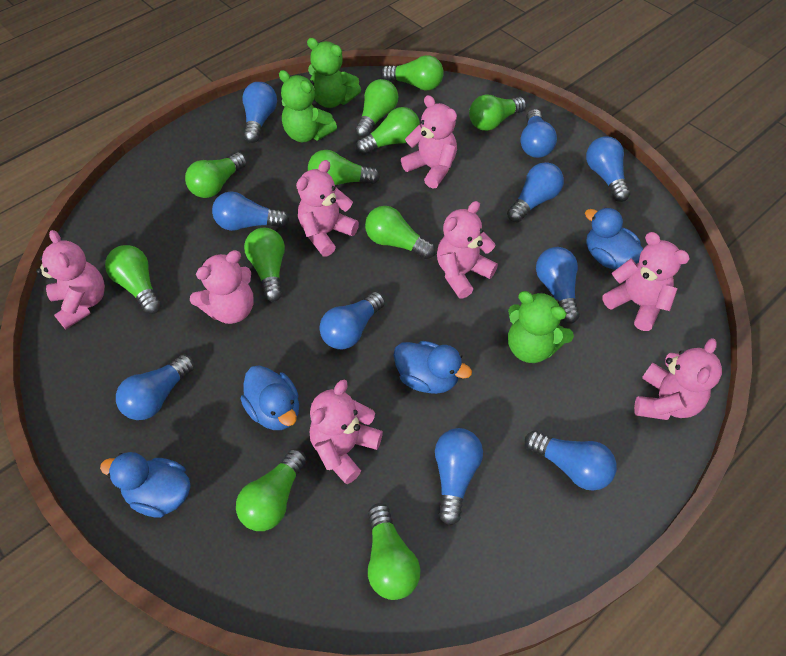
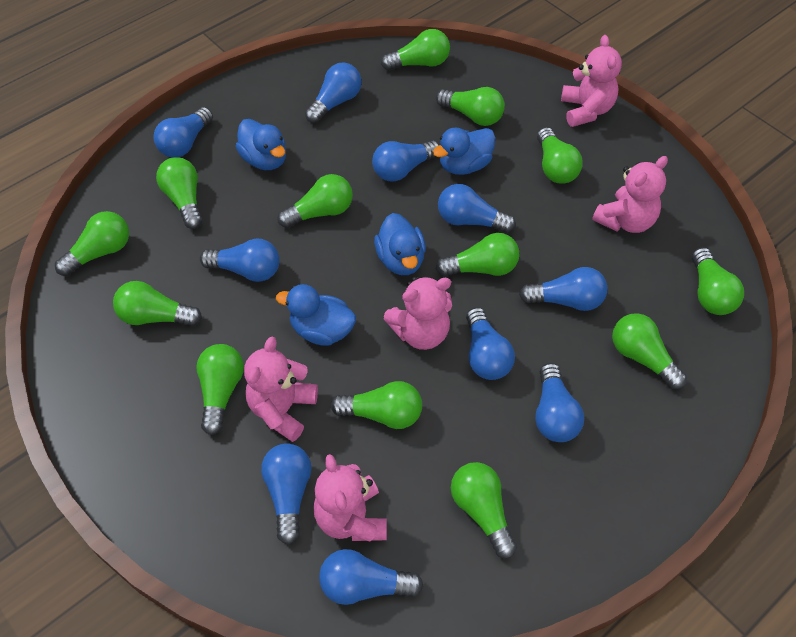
green light bulb: 11 -> 13
green teddy bear: 3 -> 0
pink teddy bear: 8 -> 5

